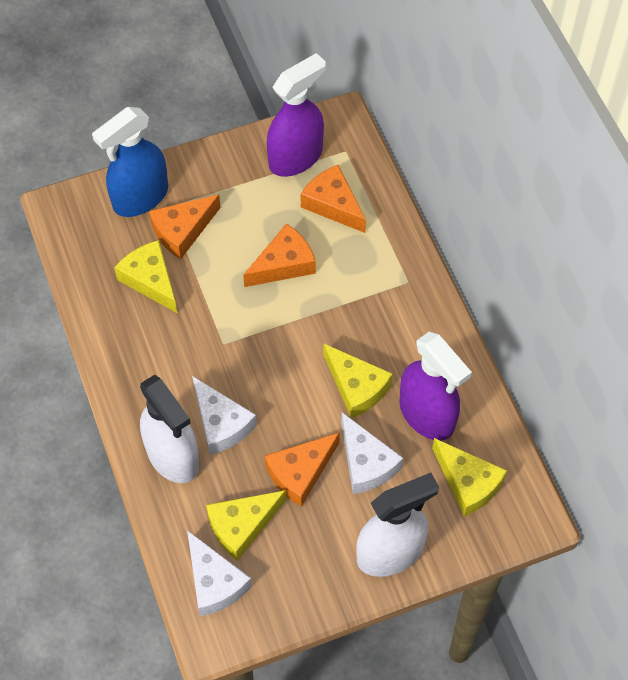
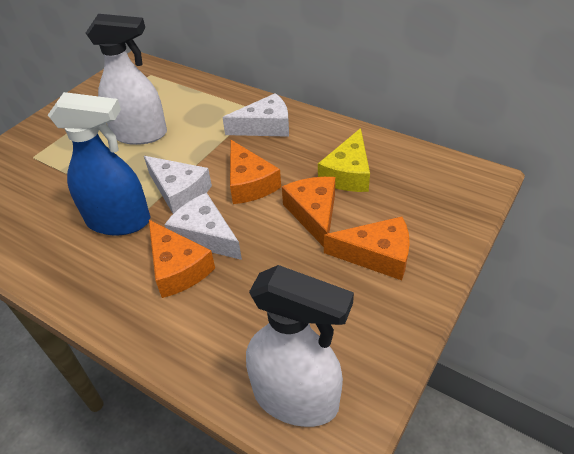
purple spray bottle: 2 -> 0
yellow cheese: 4 -> 1

